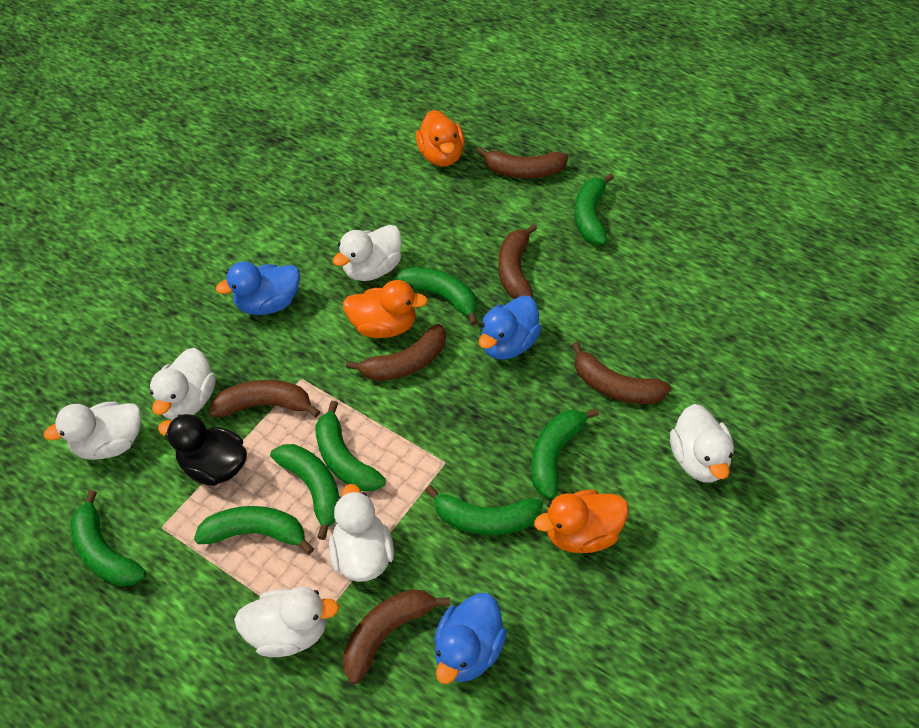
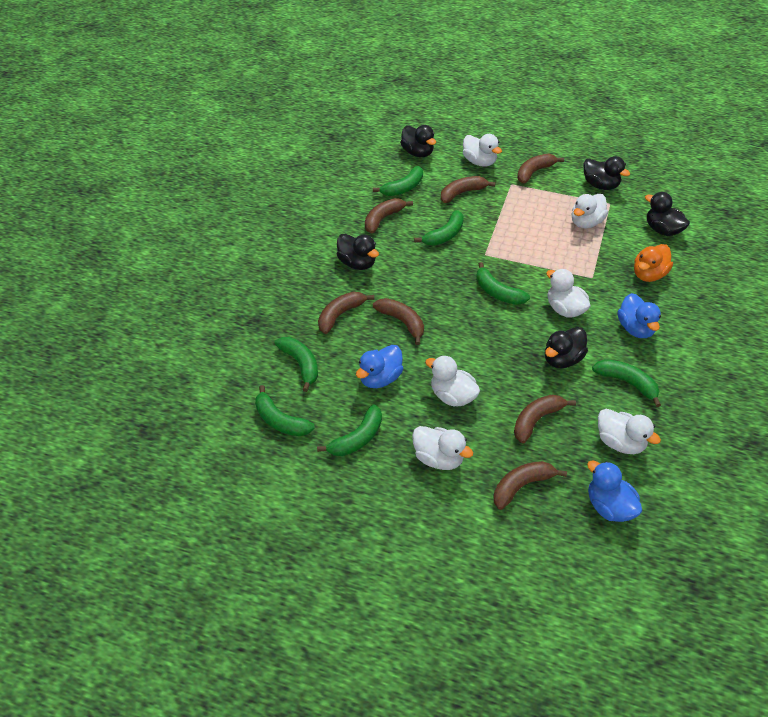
black duck: 1 -> 5
brown banana: 6 -> 7
green banana: 8 -> 7
orange duck: 3 -> 1

